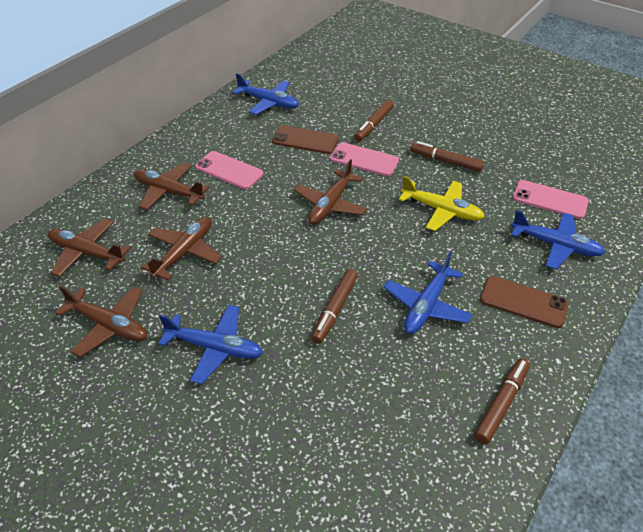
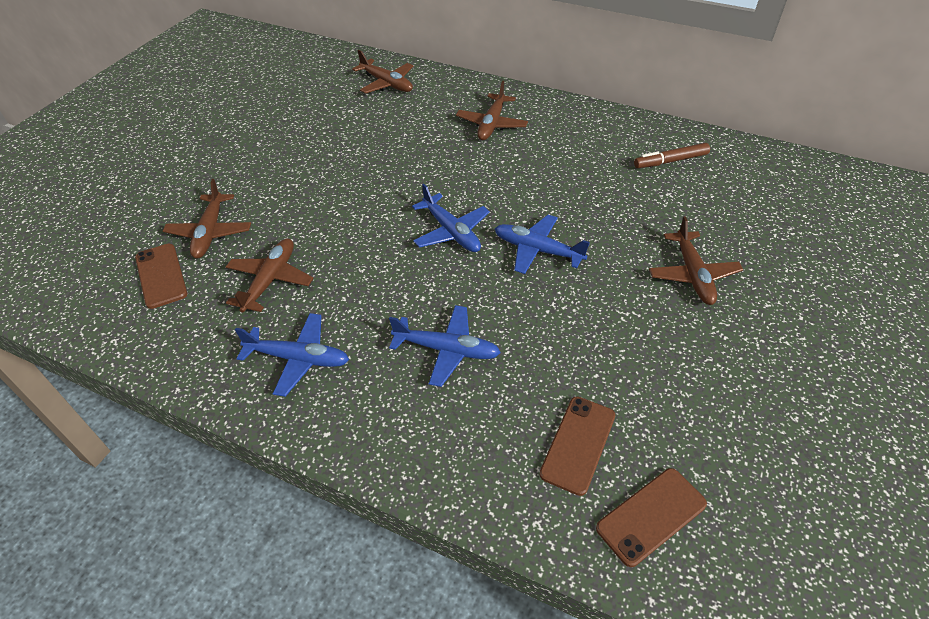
brown marker: 4 -> 1
brown phone: 2 -> 3
pink phone: 3 -> 0
yellow plane: 1 -> 0

